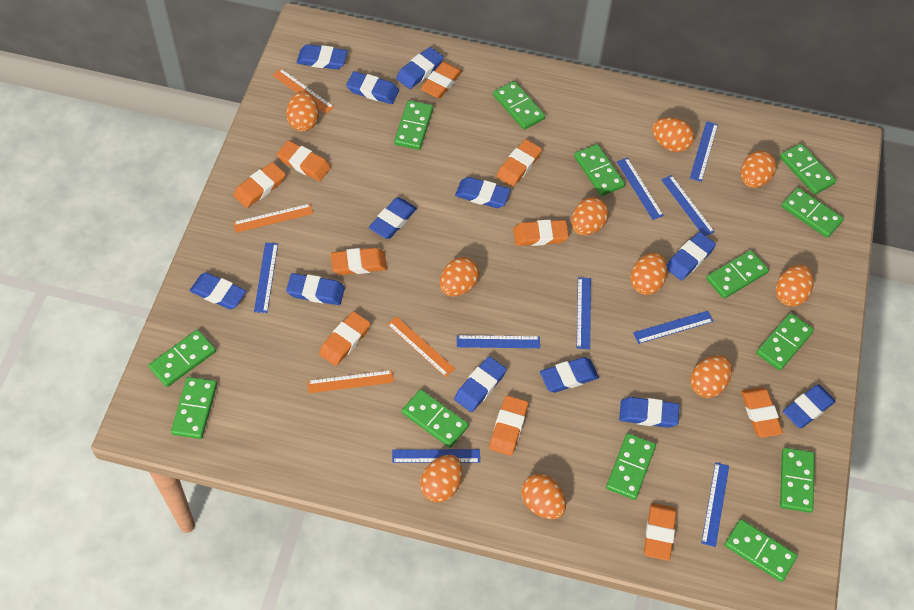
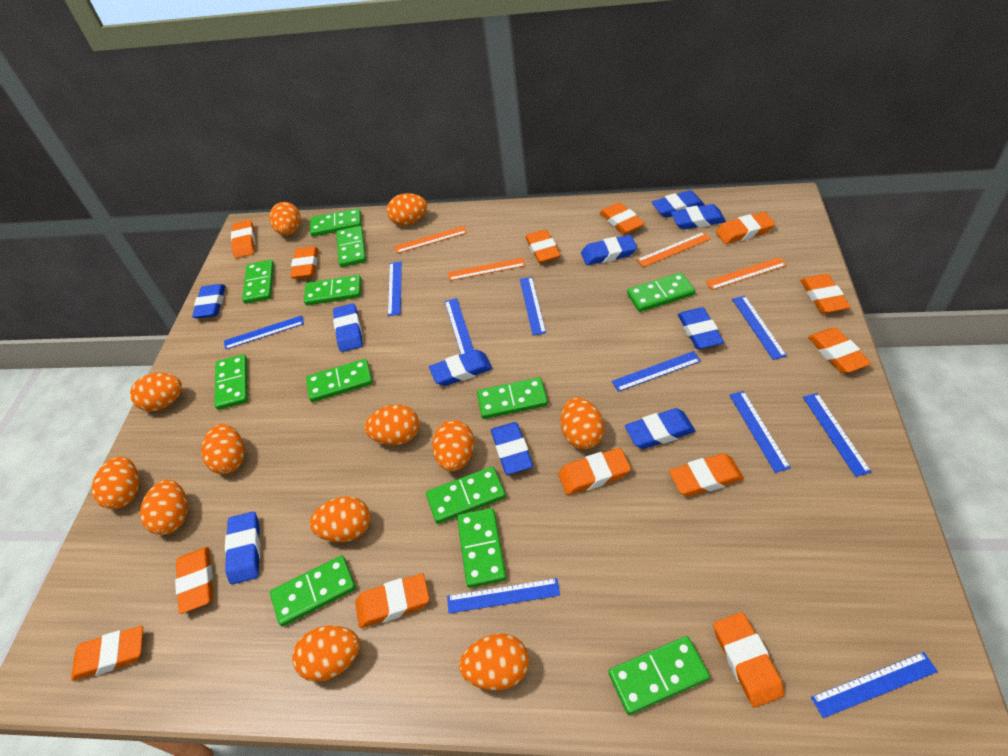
blue eraser: 12 -> 10
blue ruler: 9 -> 10
green domino: 13 -> 12
orange egg: 10 -> 12
orange eraser: 10 -> 13

